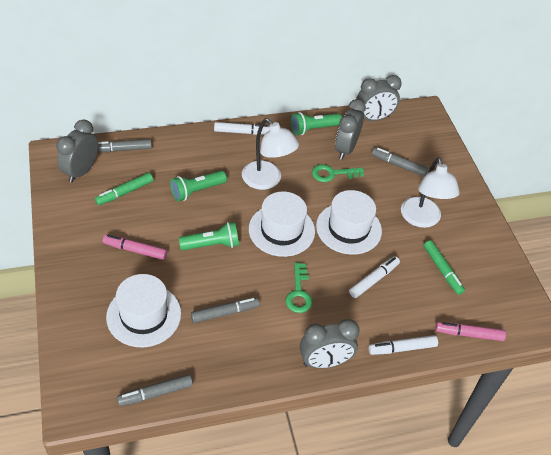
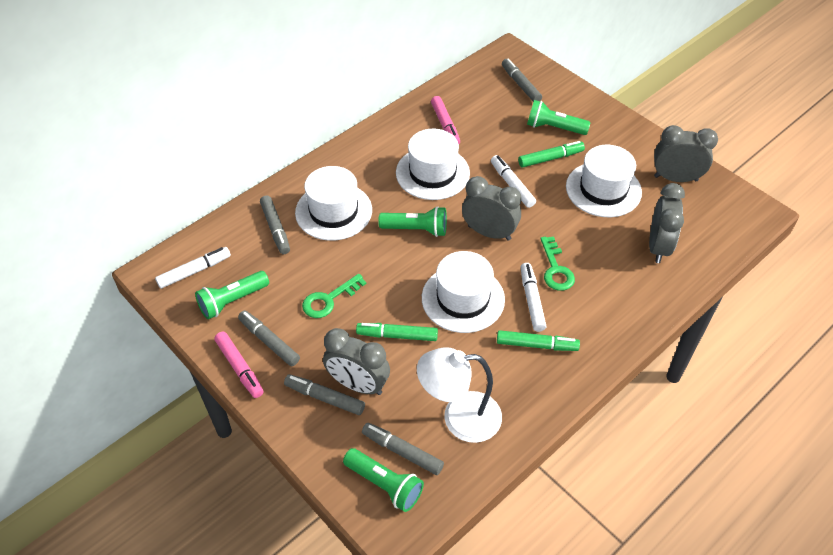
green flashlight: 3 -> 4
green marker: 2 -> 3
grey marker: 4 -> 5
white hat: 3 -> 4
white lamp: 2 -> 1

